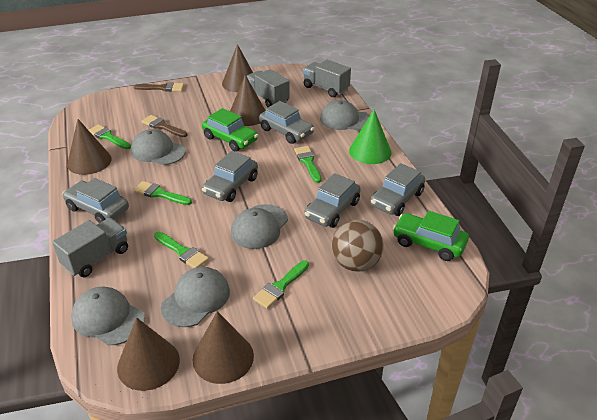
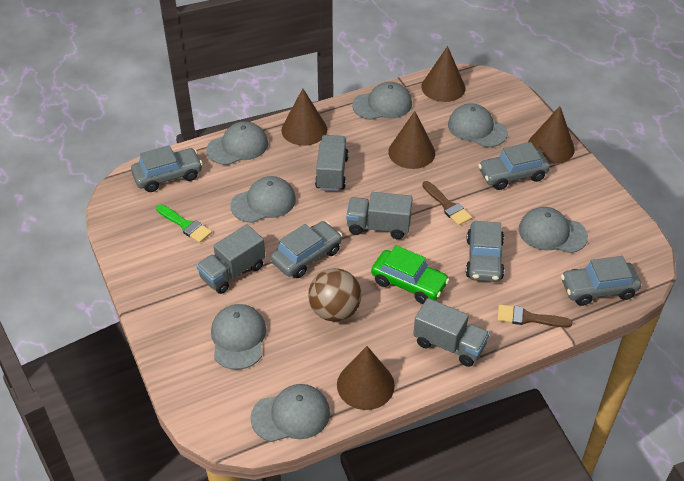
green brush: 5 -> 1
green car: 2 -> 1
green cone: 1 -> 0
grey cap: 5 -> 7
grey truck: 3 -> 4

